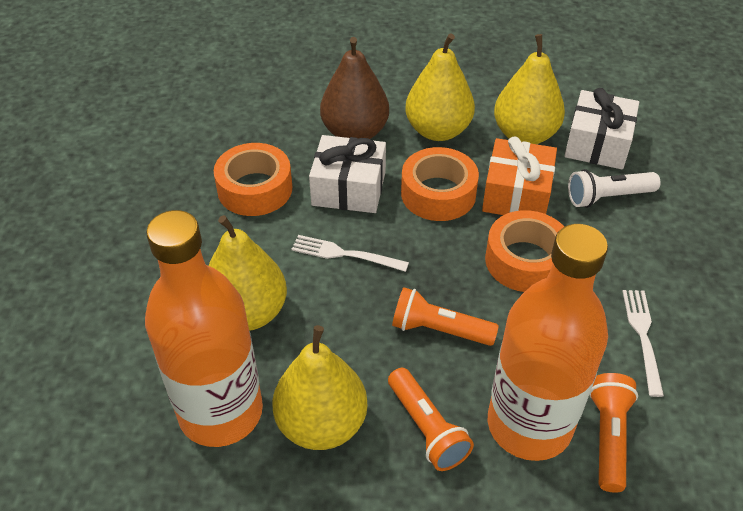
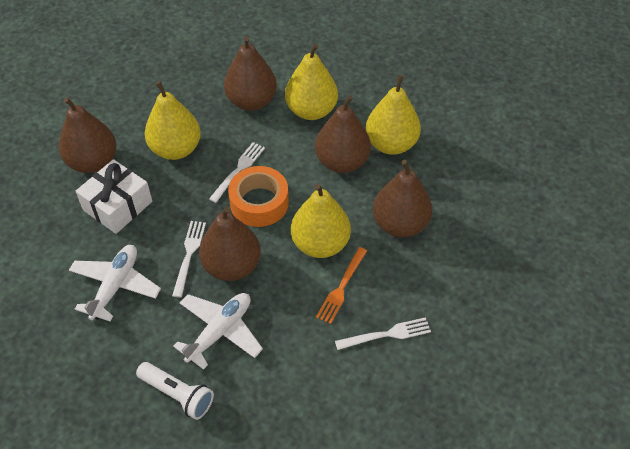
brown pear: 1 -> 5
orange bottle: 2 -> 0
orange flashlight: 3 -> 0
orange fork: 0 -> 1
orange gift: 1 -> 0
orange tape: 3 -> 1
white fork: 2 -> 3
white gift: 2 -> 1
white plane: 0 -> 2

